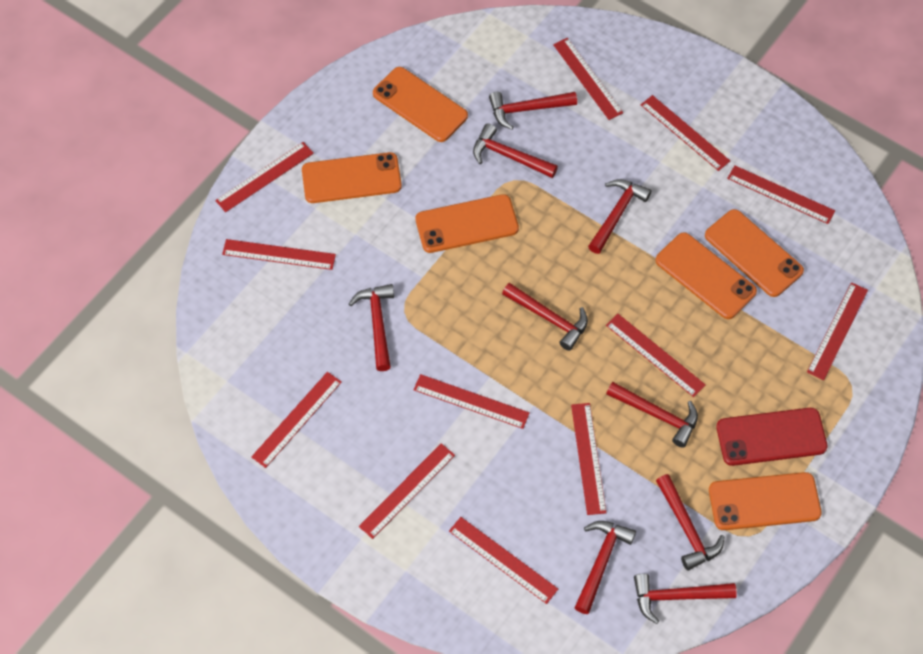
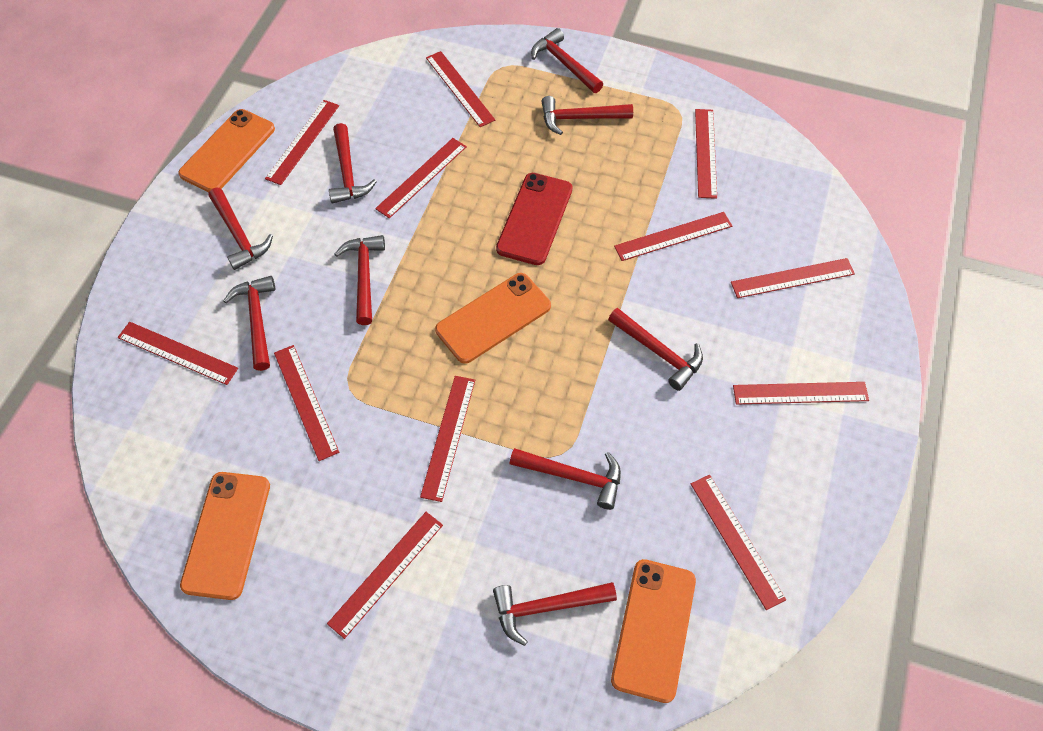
orange phone: 6 -> 4

